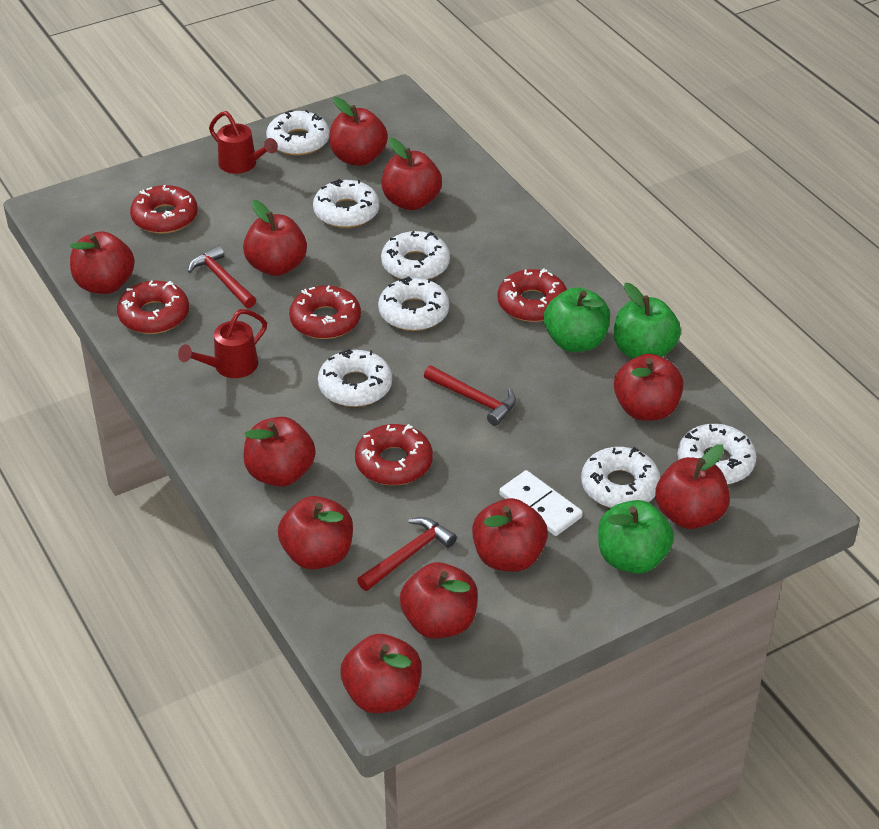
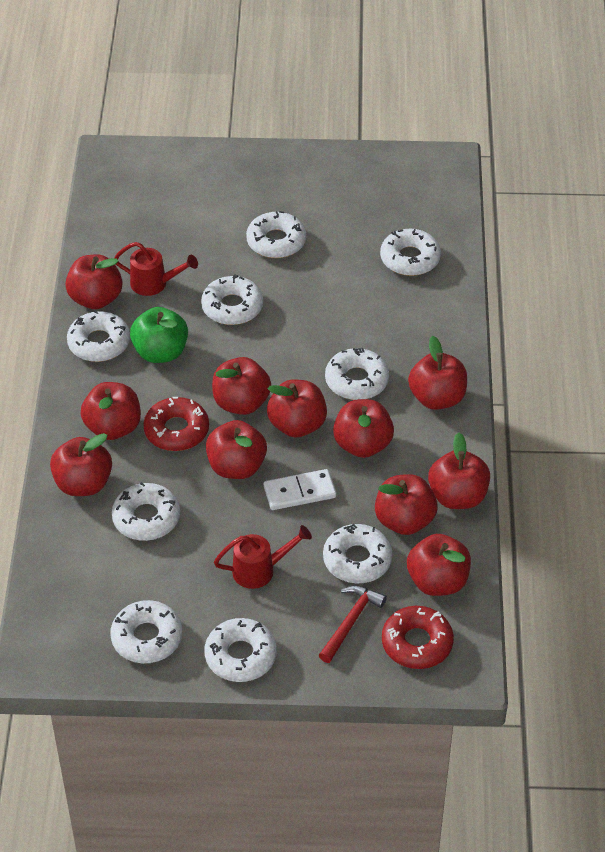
green apple: 3 -> 1
red donut: 5 -> 2
red hammer: 3 -> 1
white donut: 7 -> 9

